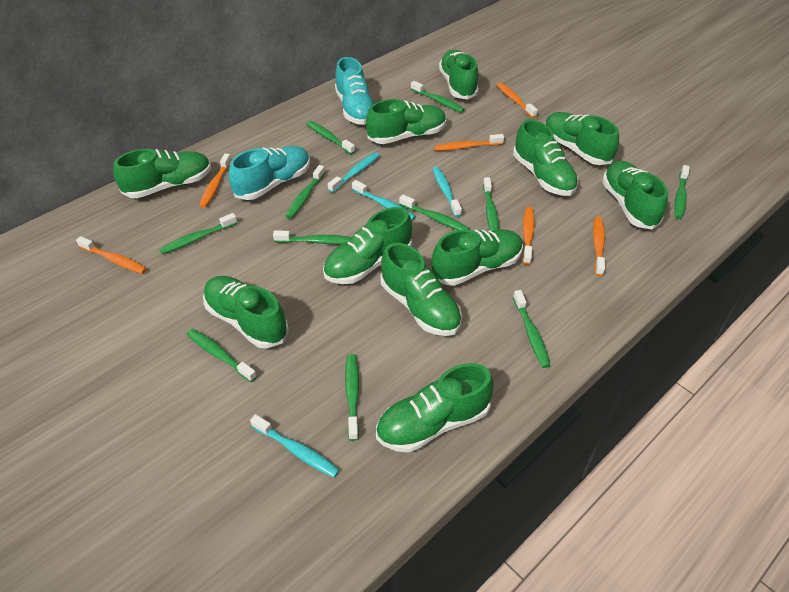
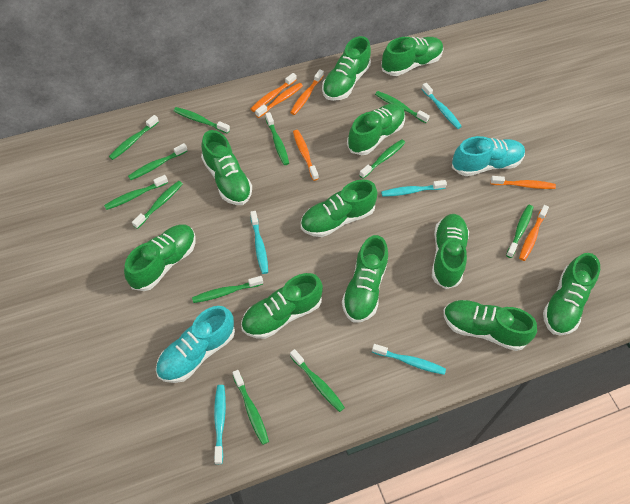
green toothbrush: 11 -> 12
turquoise toothbrush: 4 -> 5

